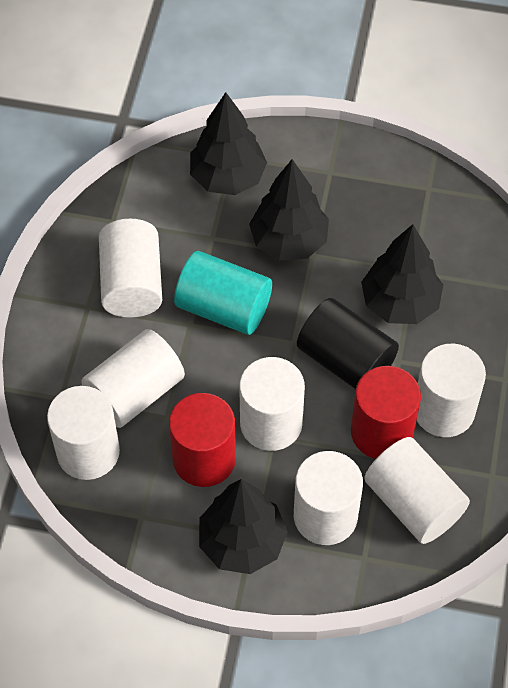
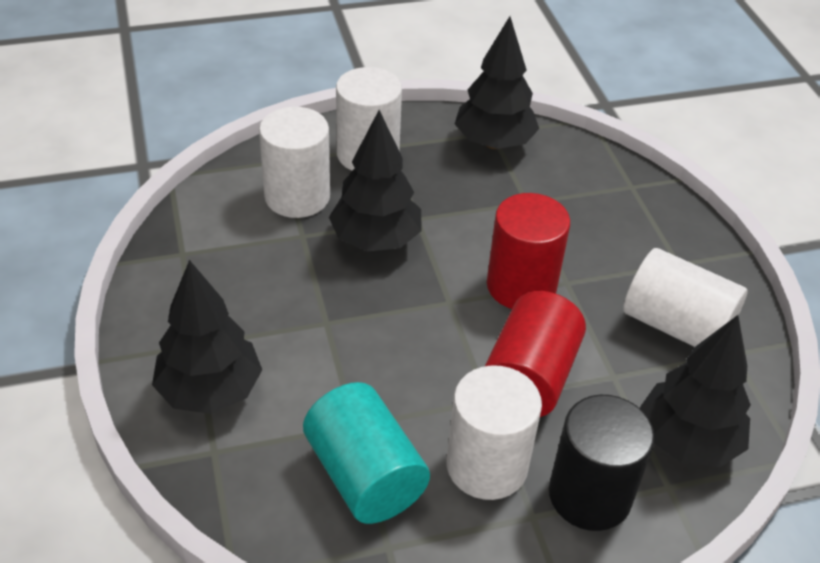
white cylinder: 7 -> 4

